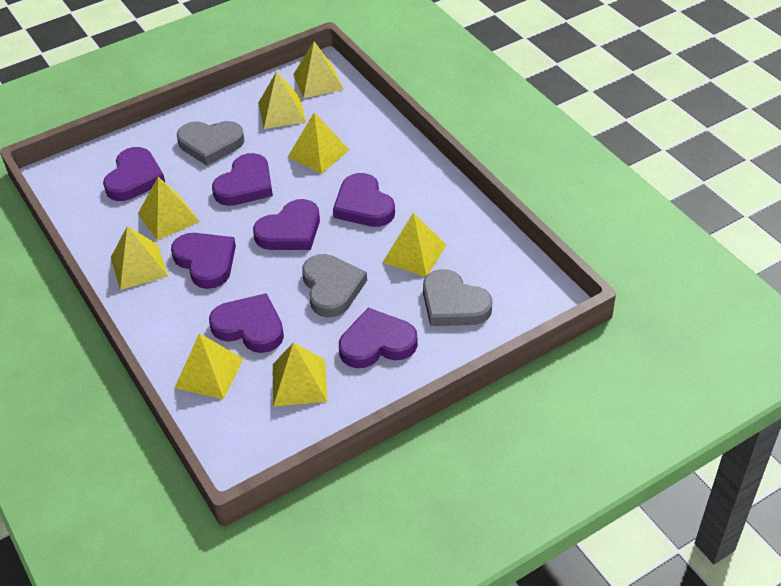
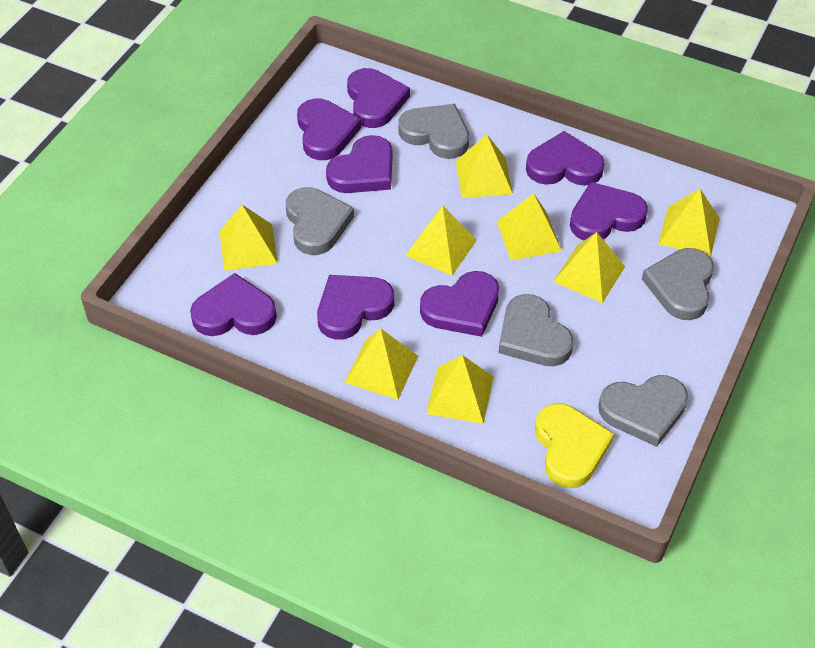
grey heart: 3 -> 5
purple heart: 7 -> 8
yellow heart: 0 -> 1

